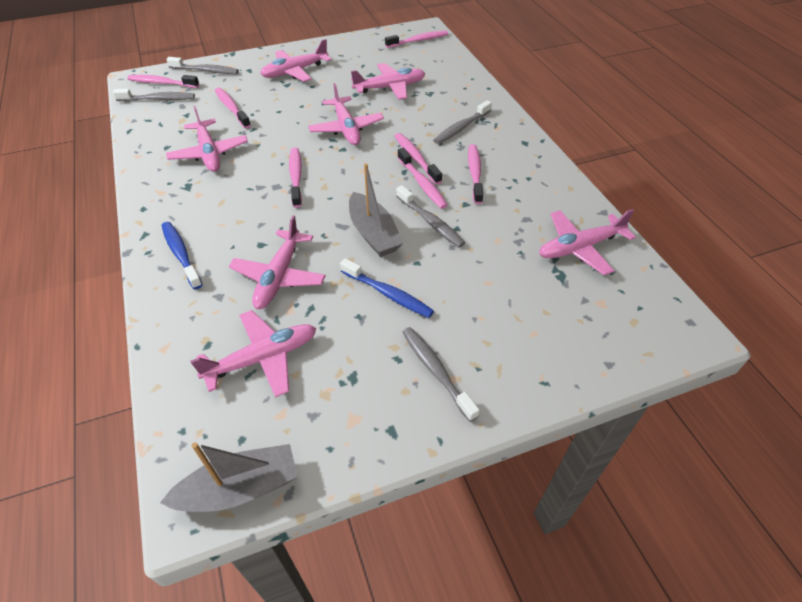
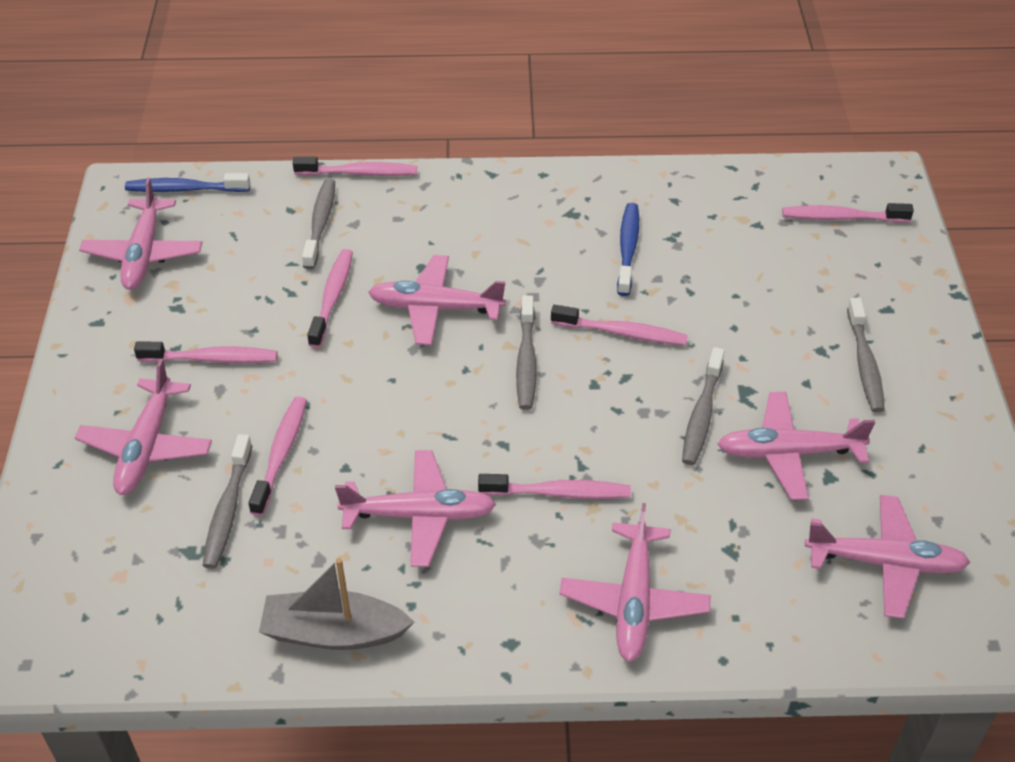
grey boat: 2 -> 1

